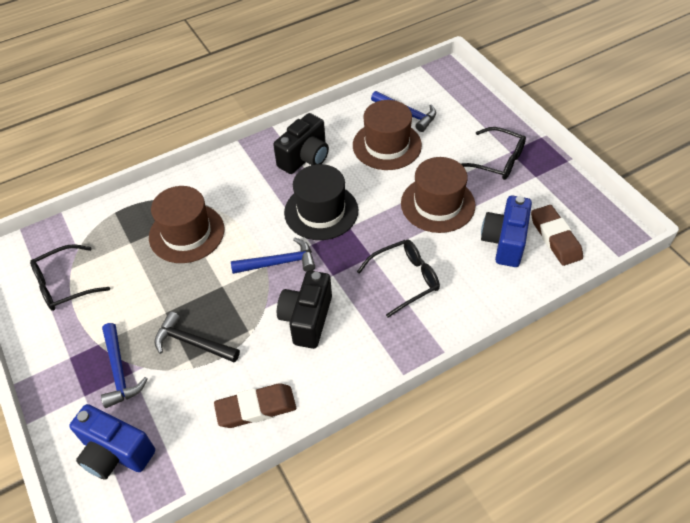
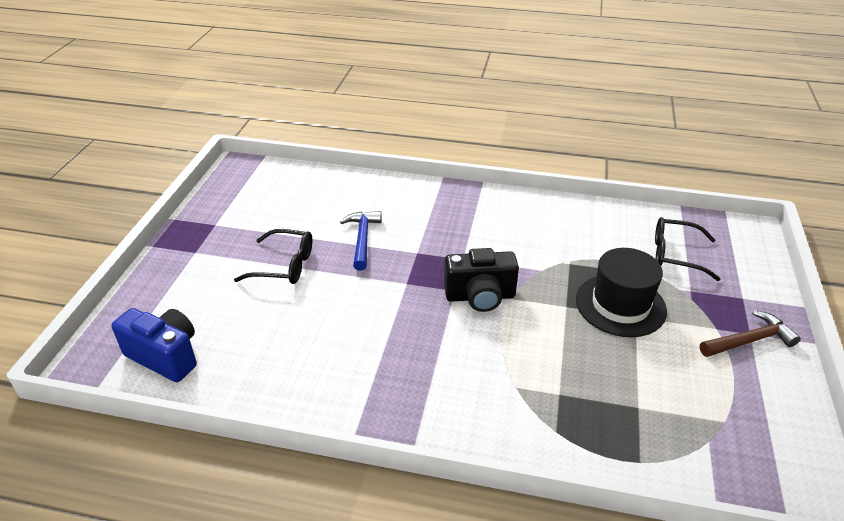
black camera: 2 -> 1
black glasses: 3 -> 2
black hammer: 1 -> 0
blue camera: 2 -> 1
blue hammer: 3 -> 1
brown eraser: 2 -> 0
brown hammer: 0 -> 1
brown hat: 3 -> 0

